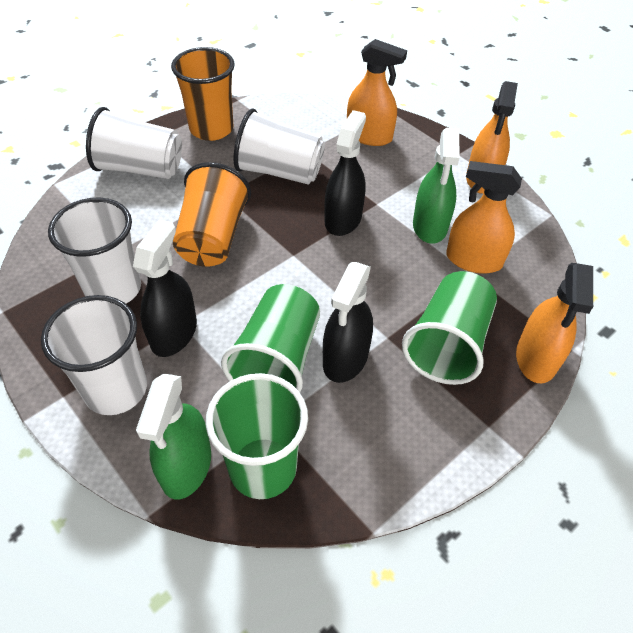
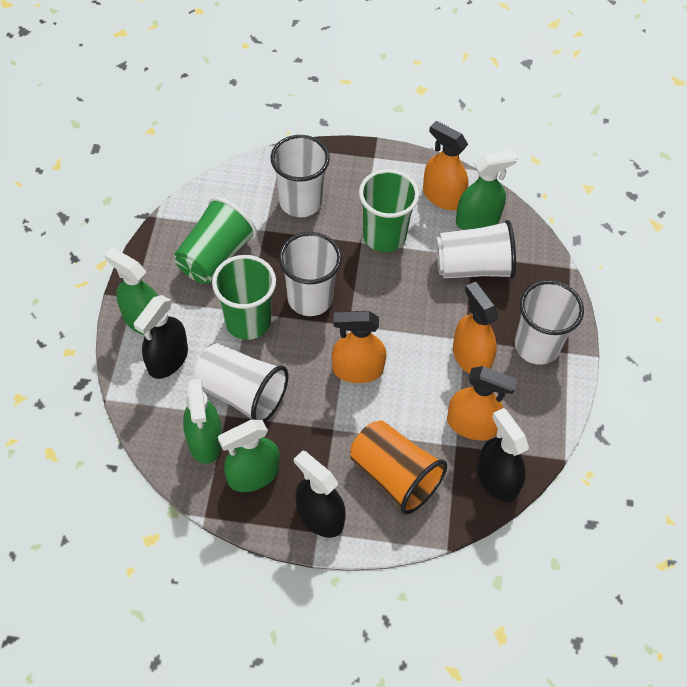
green spray bottle: 2 -> 4
orange cup: 2 -> 1
white cup: 4 -> 5

